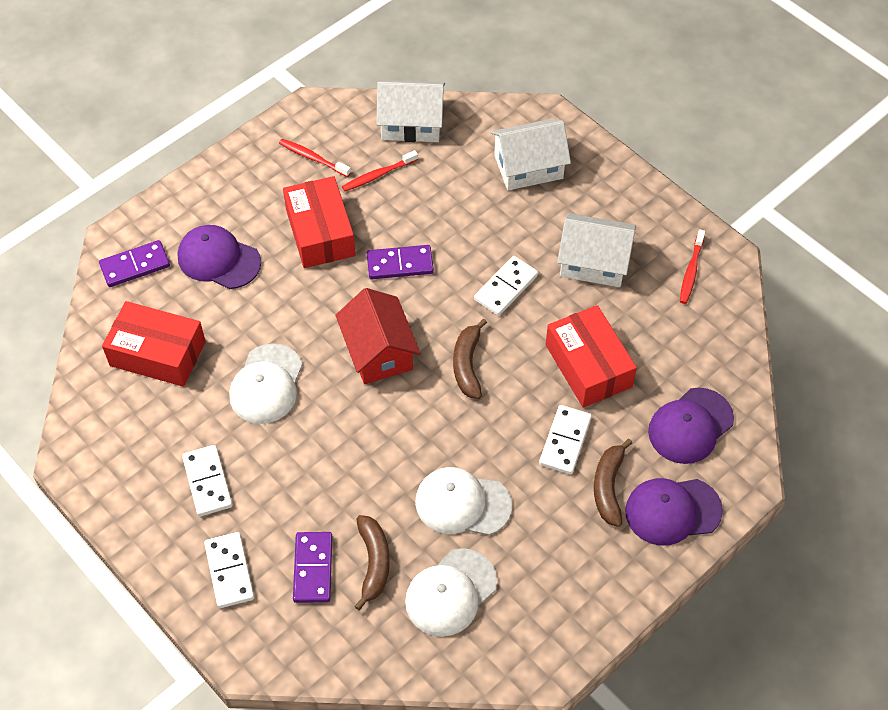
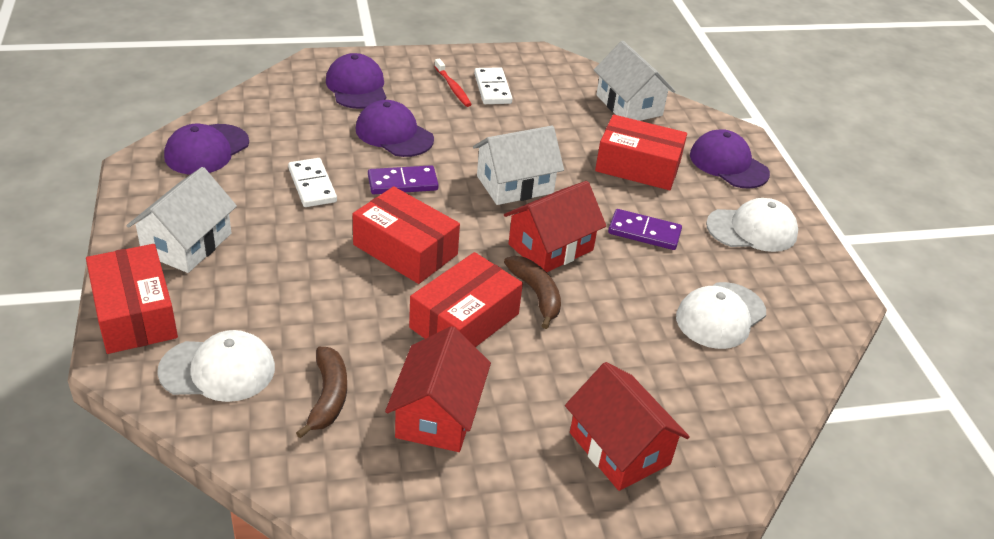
brown banana: 3 -> 2
purple cap: 3 -> 4
purple domino: 3 -> 2
red box: 3 -> 4
red house: 1 -> 3
red toothbrush: 3 -> 1
white domino: 4 -> 2

